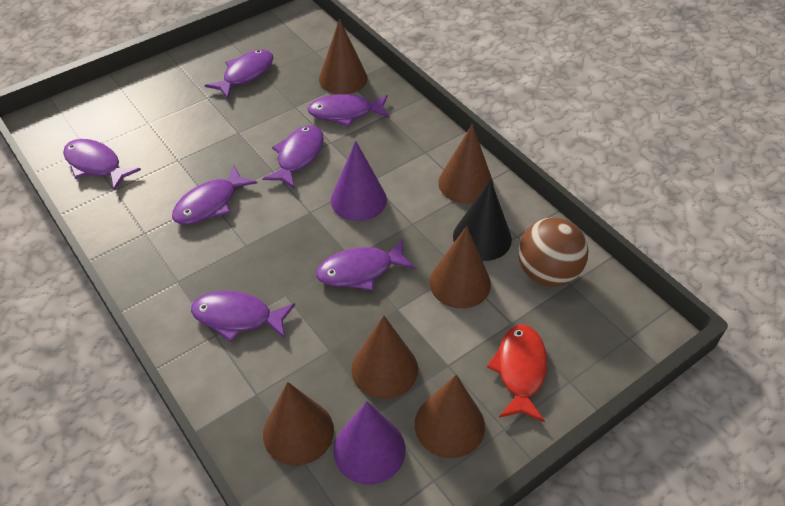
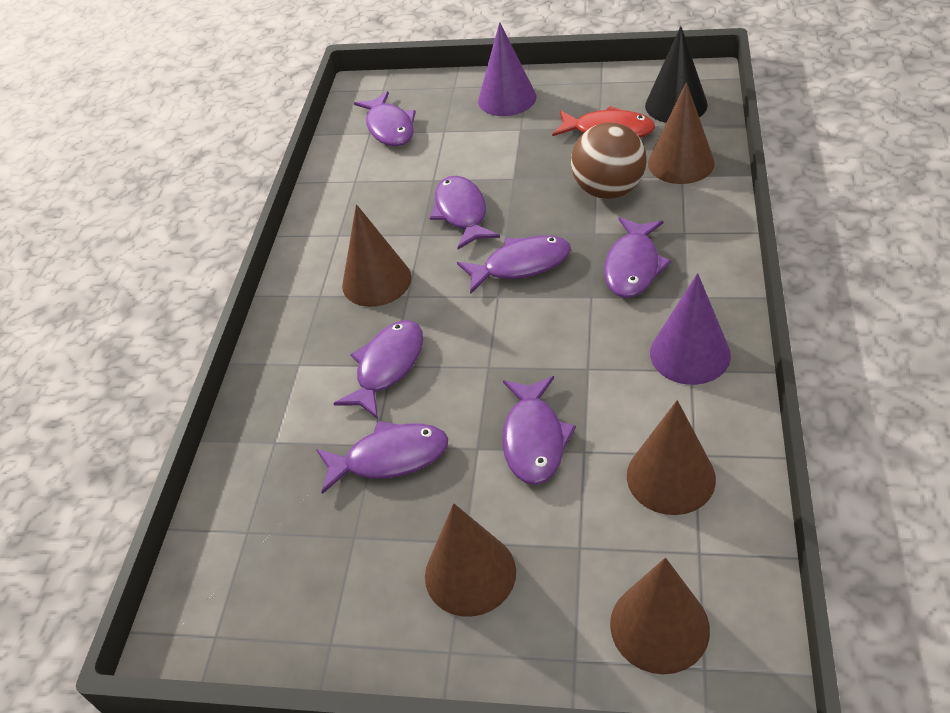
brown cone: 6 -> 5

